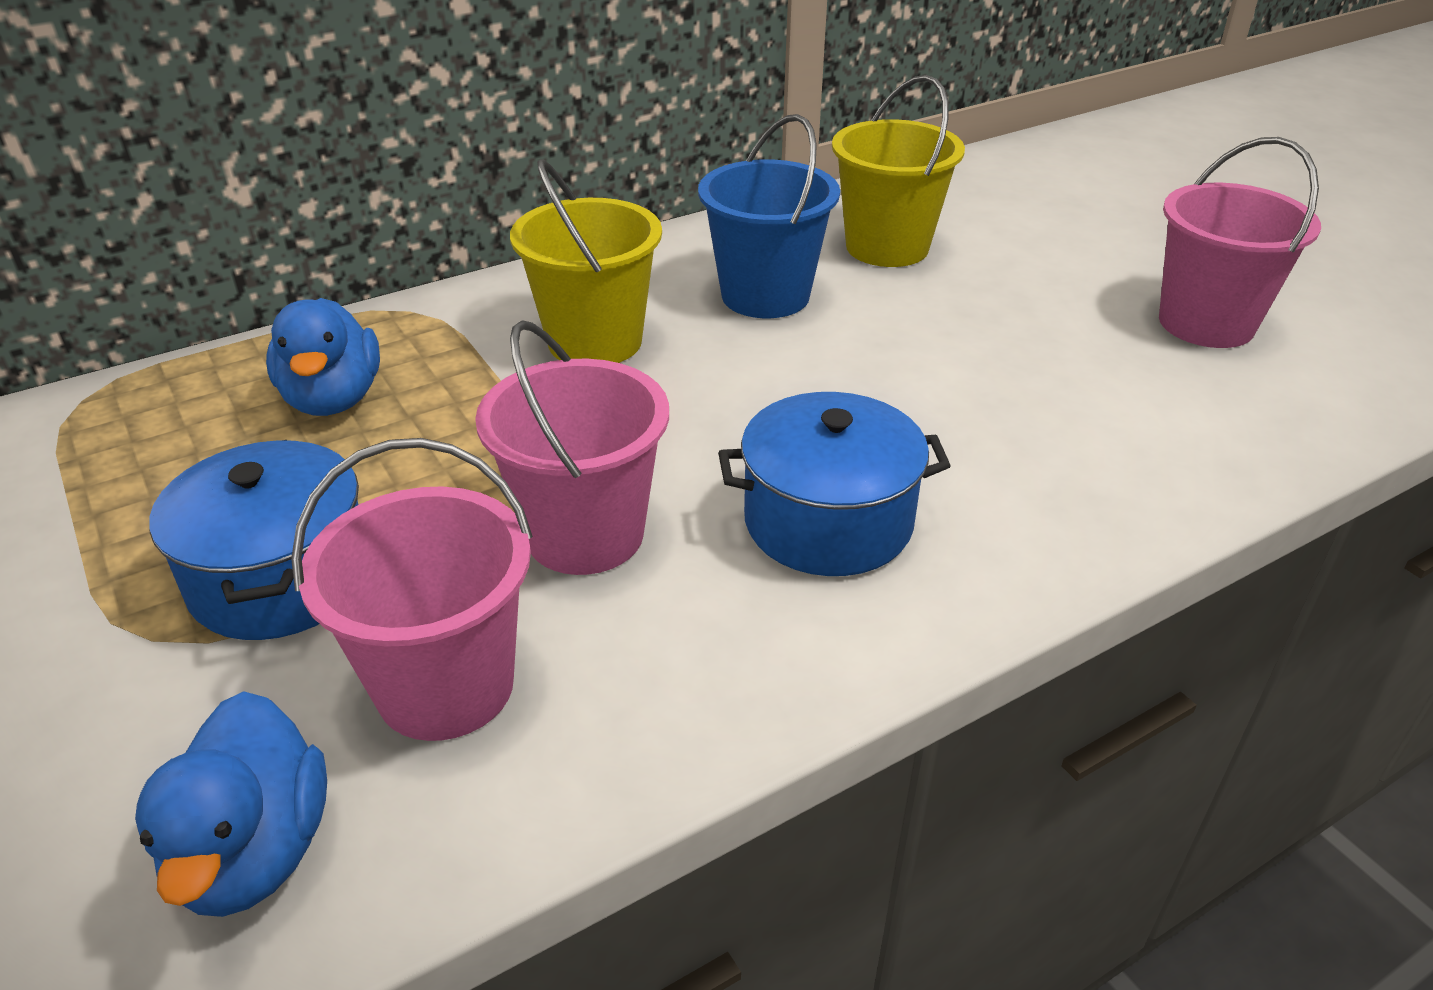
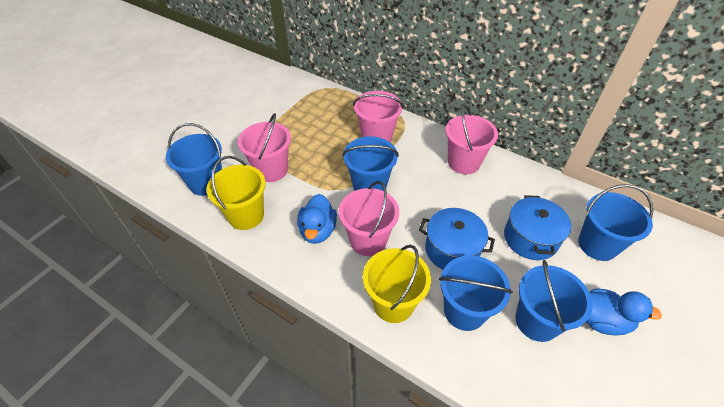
blue bucket: 1 -> 5
pink bucket: 3 -> 4

